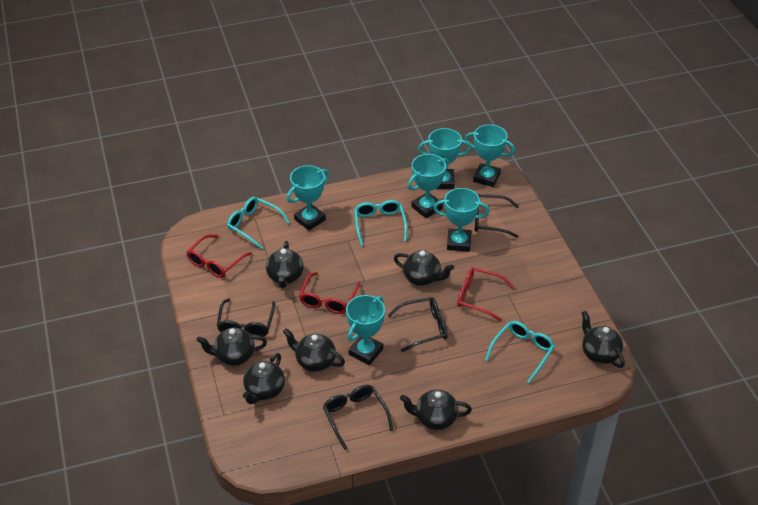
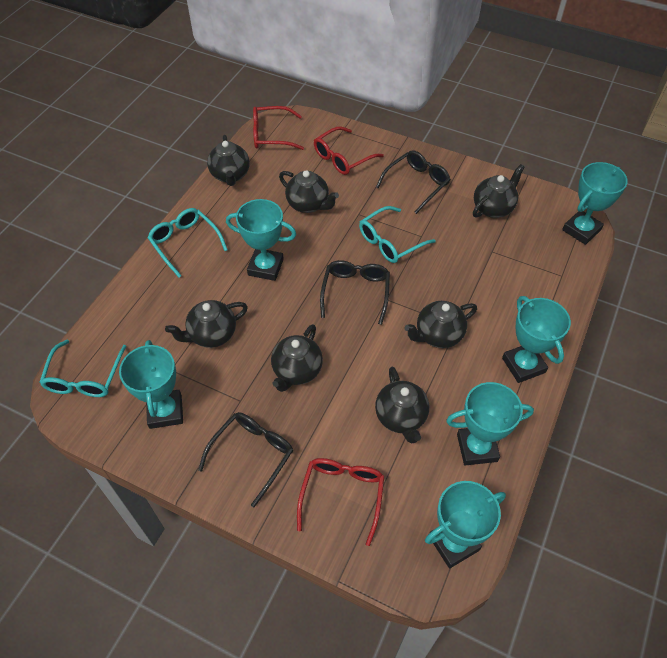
black glasses: 4 -> 3

